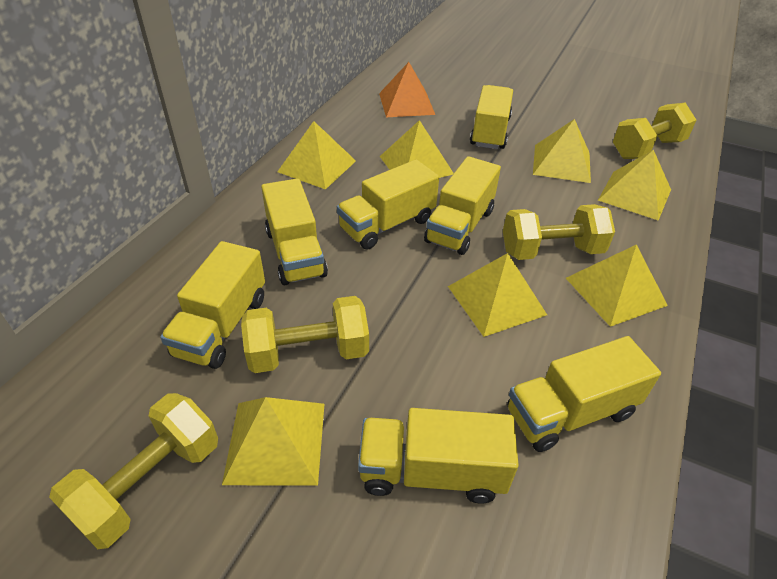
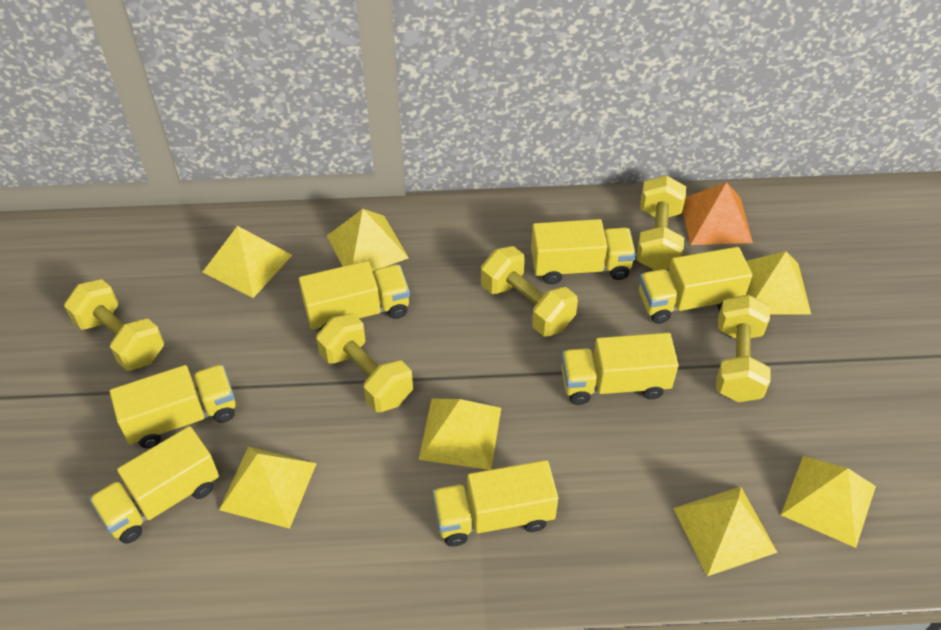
yellow dumbbell: 4 -> 5

